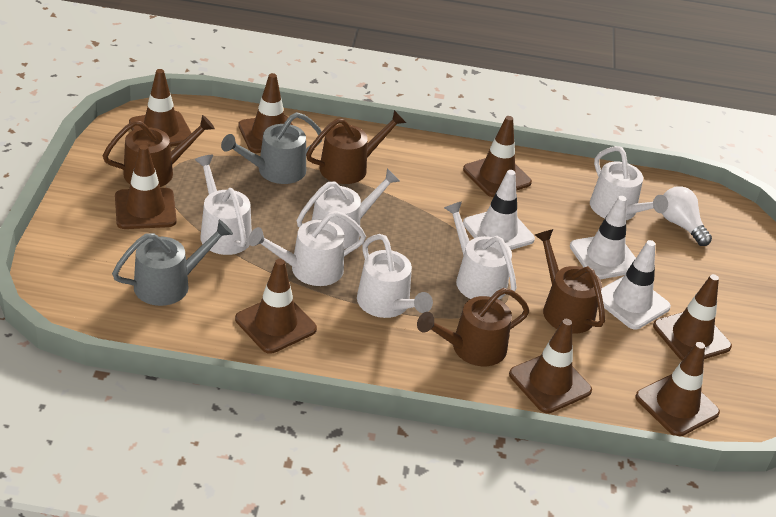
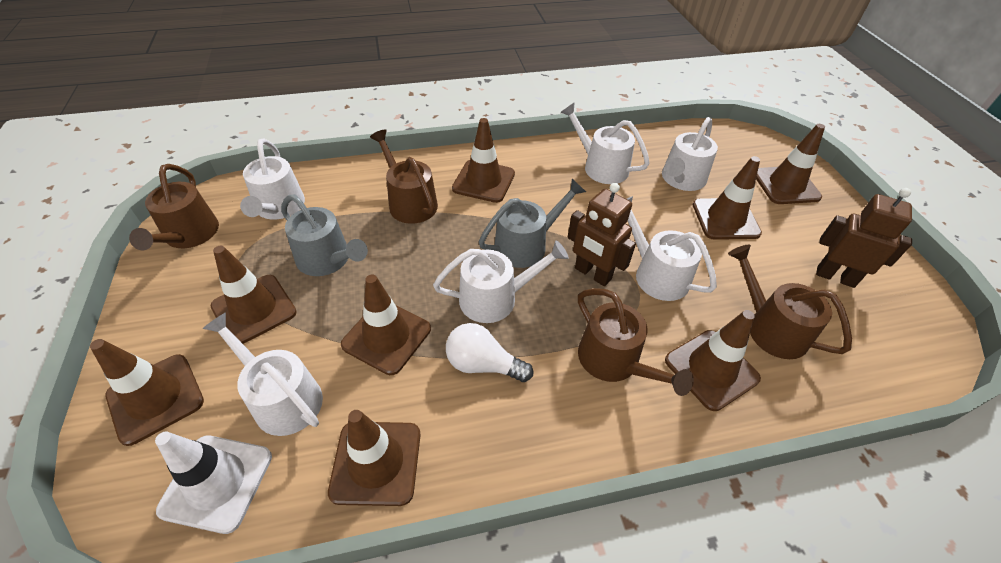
brown robot: 0 -> 2
white traffic cone: 3 -> 1

